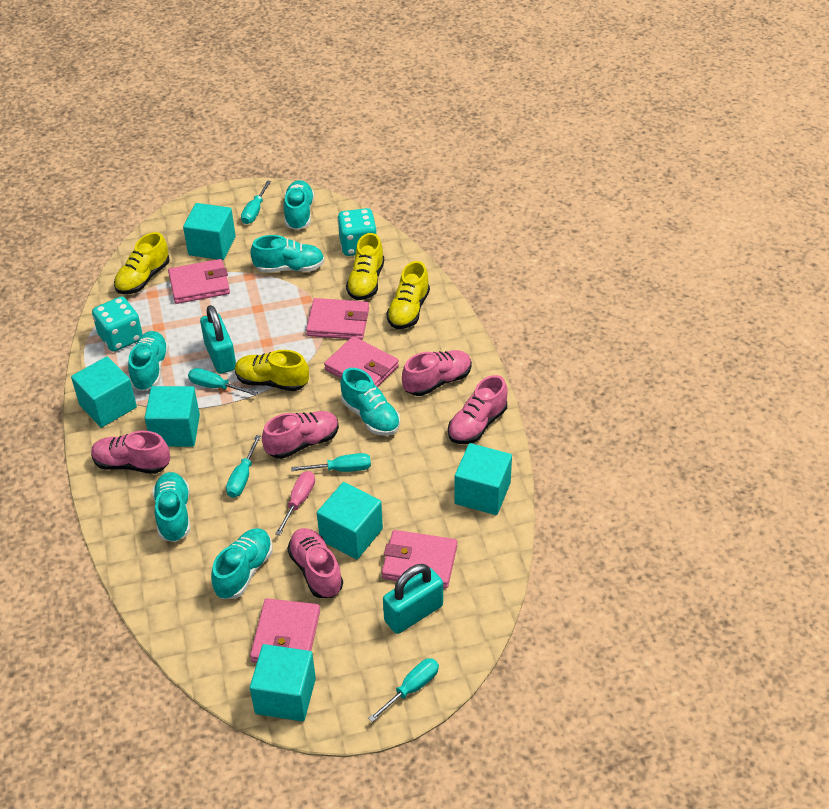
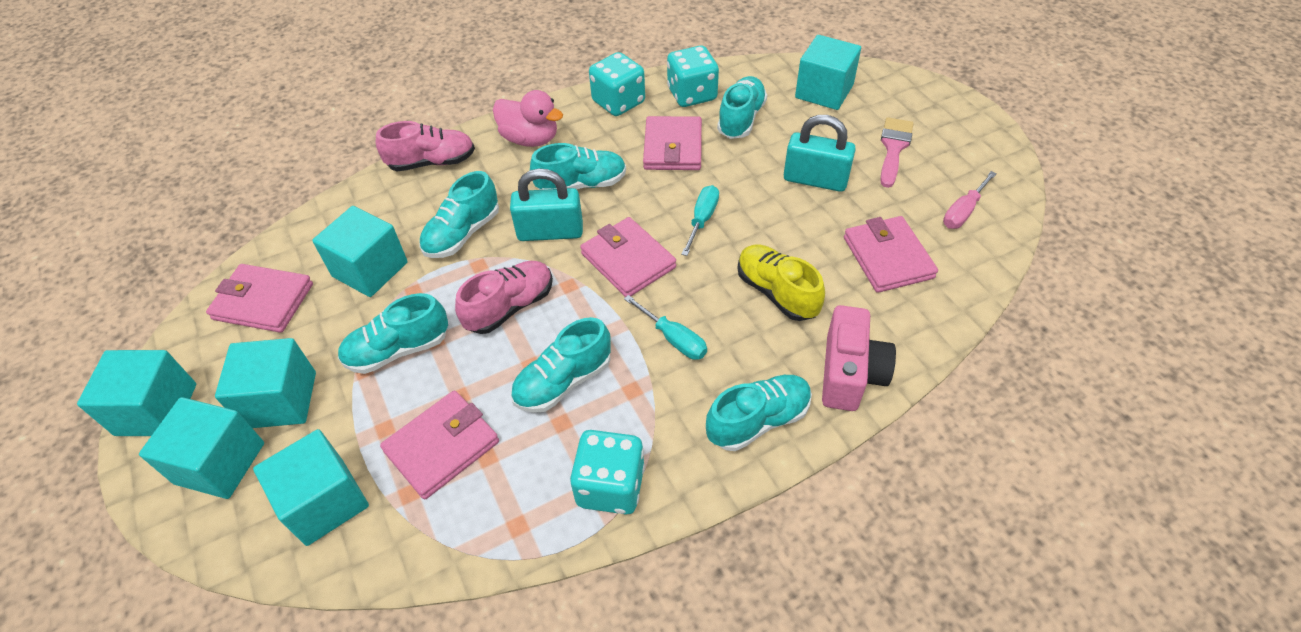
pink brush: 0 -> 1
pink camera: 0 -> 1
pink duck: 0 -> 1
pink shoe: 5 -> 2
turquoise dice: 2 -> 3
turquoise screwdriver: 5 -> 2
yellow shoe: 4 -> 1

